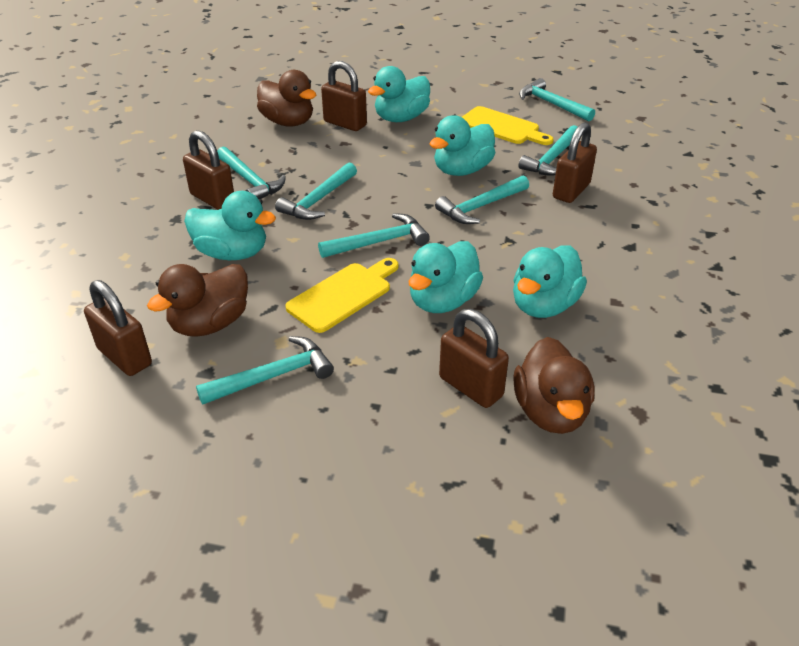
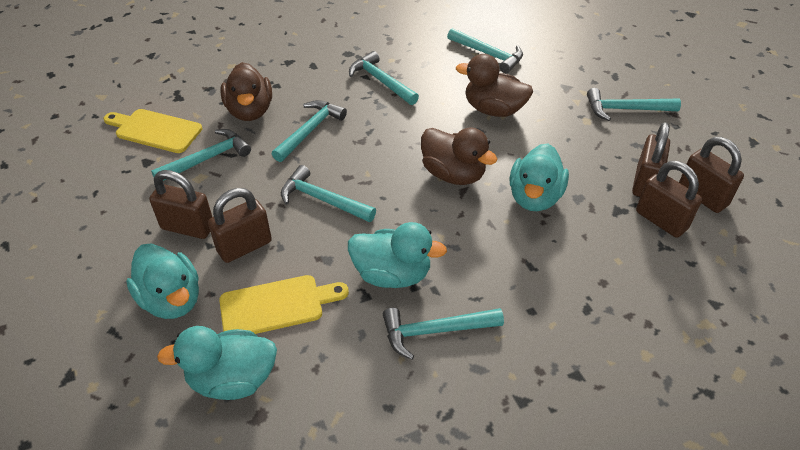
turquoise duck: 5 -> 4

